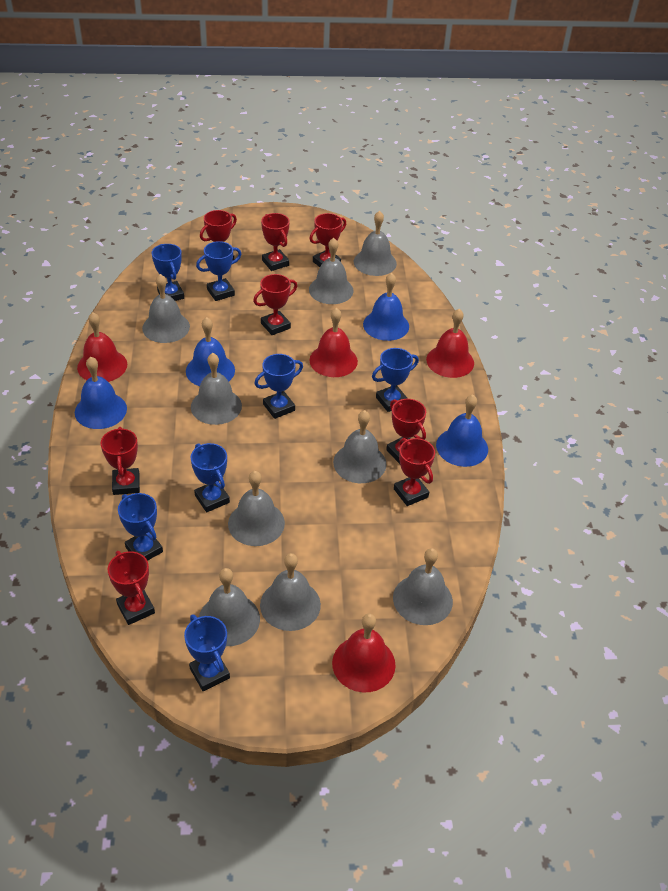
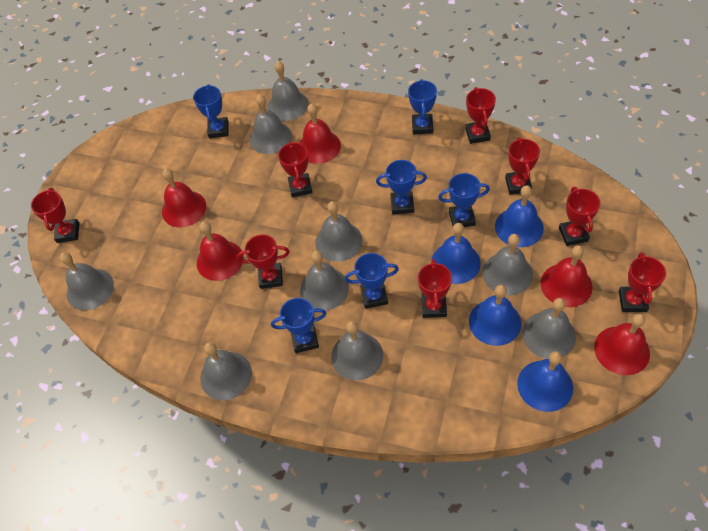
blue trophy: 7 -> 6
red bell: 4 -> 5

